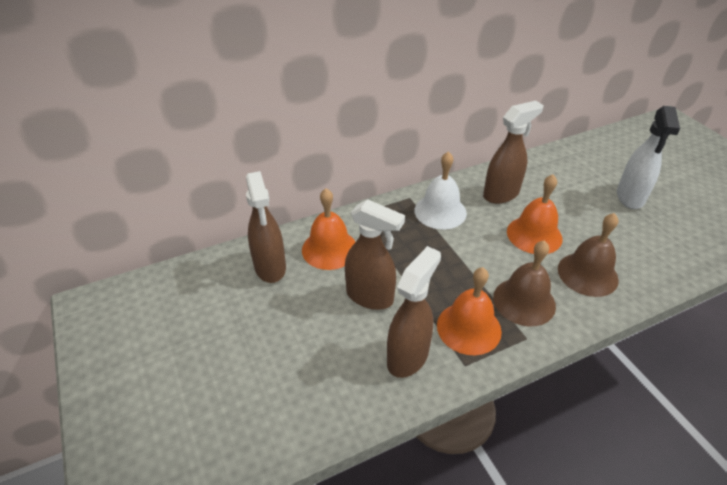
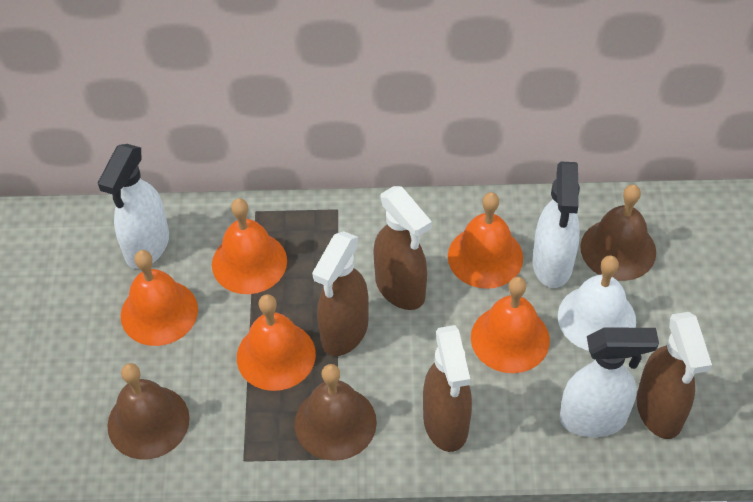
brown bell: 2 -> 3
orange bell: 3 -> 5
white spray bottle: 1 -> 3

